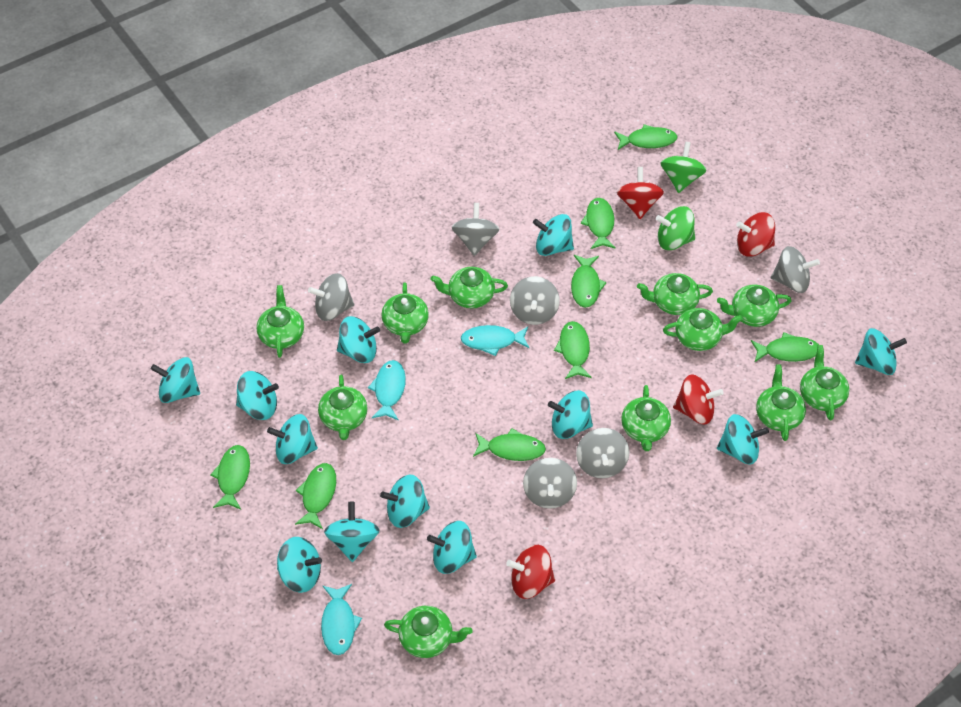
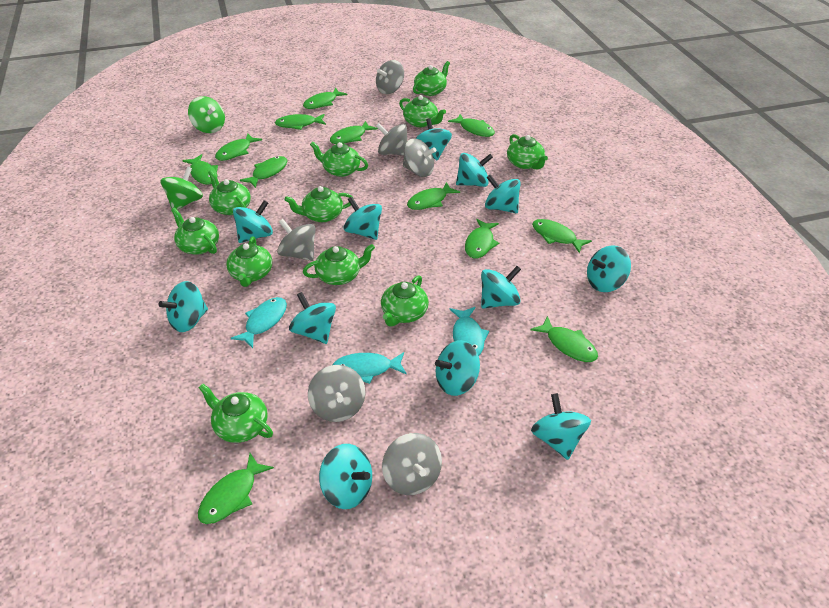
green fish: 8 -> 12
red spinning top: 4 -> 0

